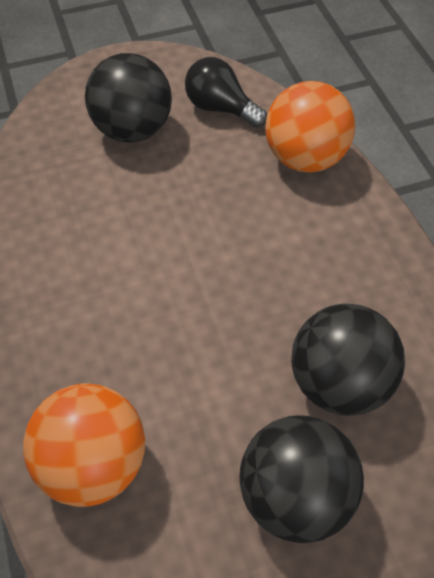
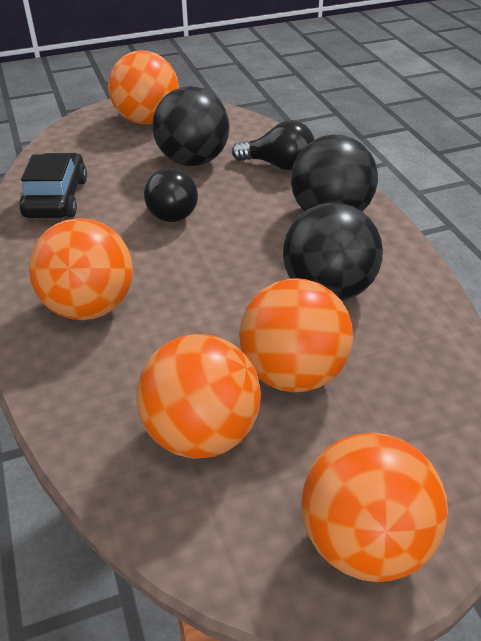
black car: 0 -> 1
black light bulb: 1 -> 2
orange ball: 2 -> 5

